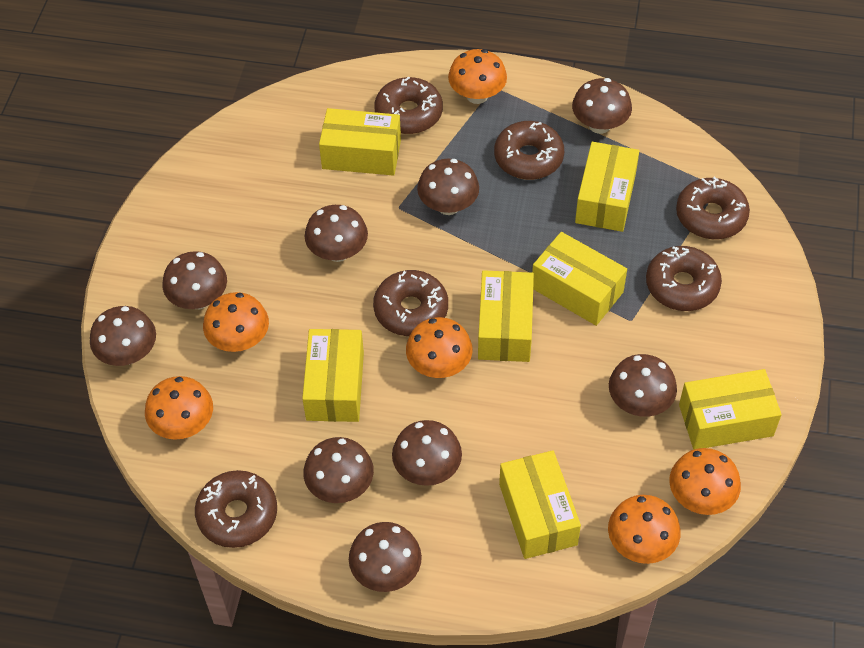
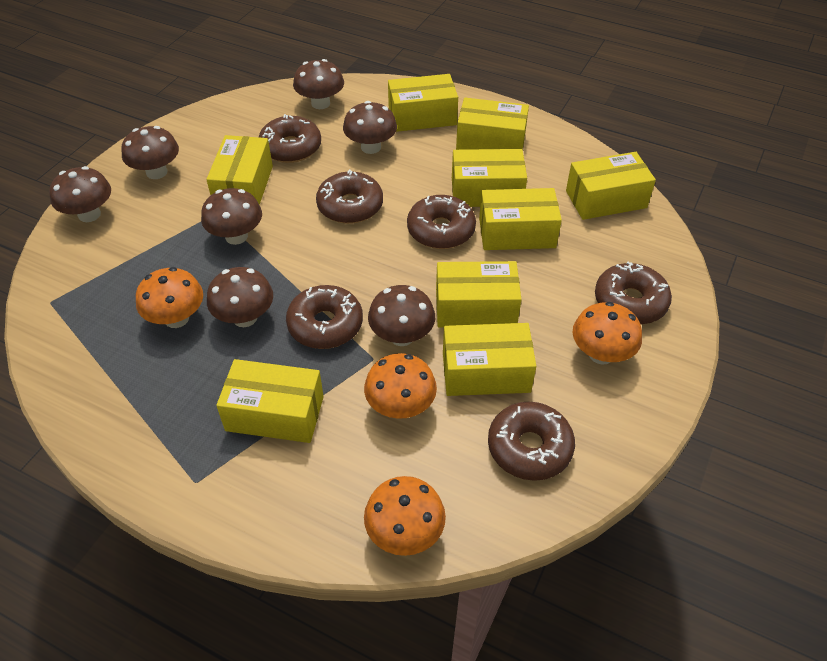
brown mushroom: 9 -> 7
orange mushroom: 6 -> 4
yellow box: 7 -> 9

